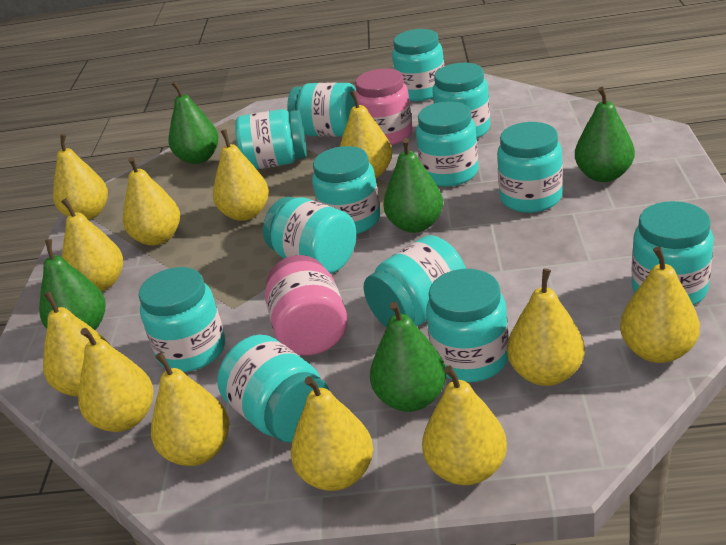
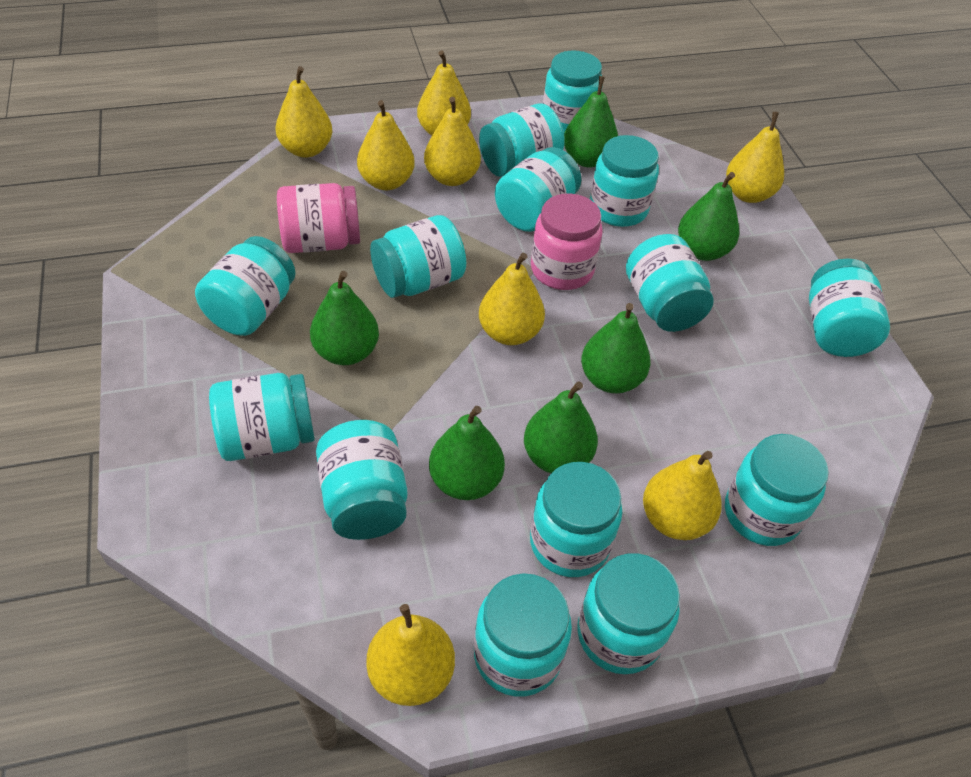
green pear: 5 -> 6
turquoise jar: 13 -> 14
yellow pear: 12 -> 8

